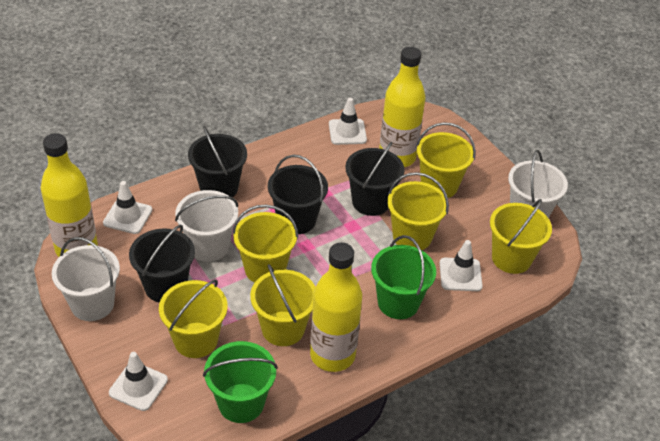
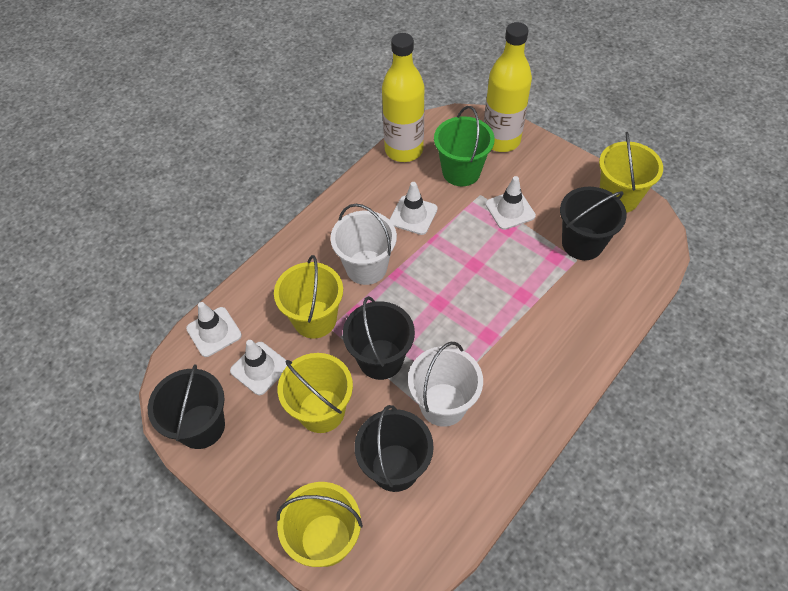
green bucket: 2 -> 1
white bucket: 3 -> 2
yellow bottle: 3 -> 2
yellow bucket: 6 -> 4

